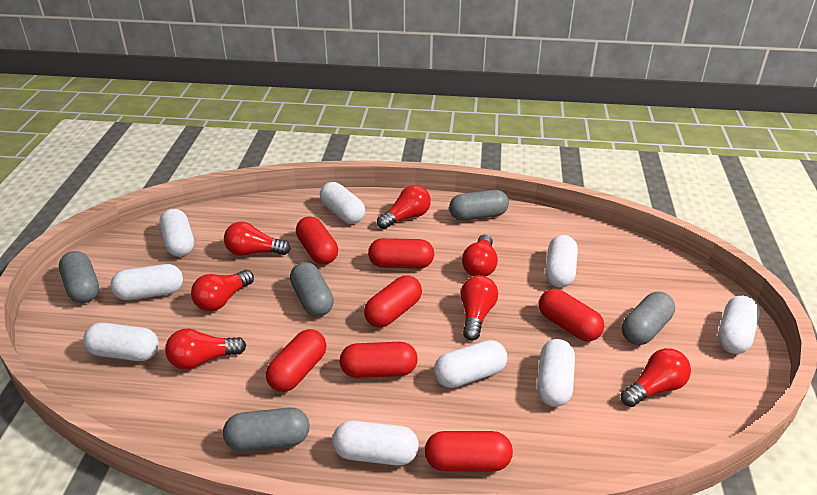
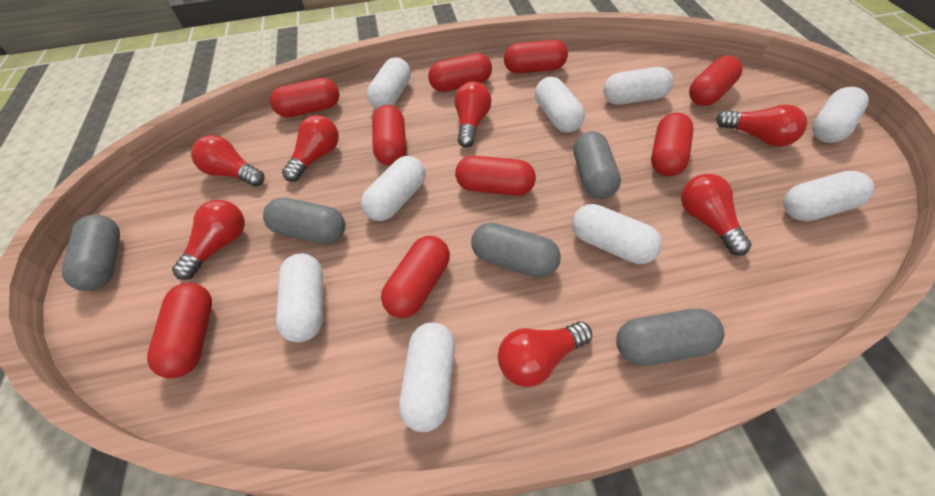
red capsule: 7 -> 9

